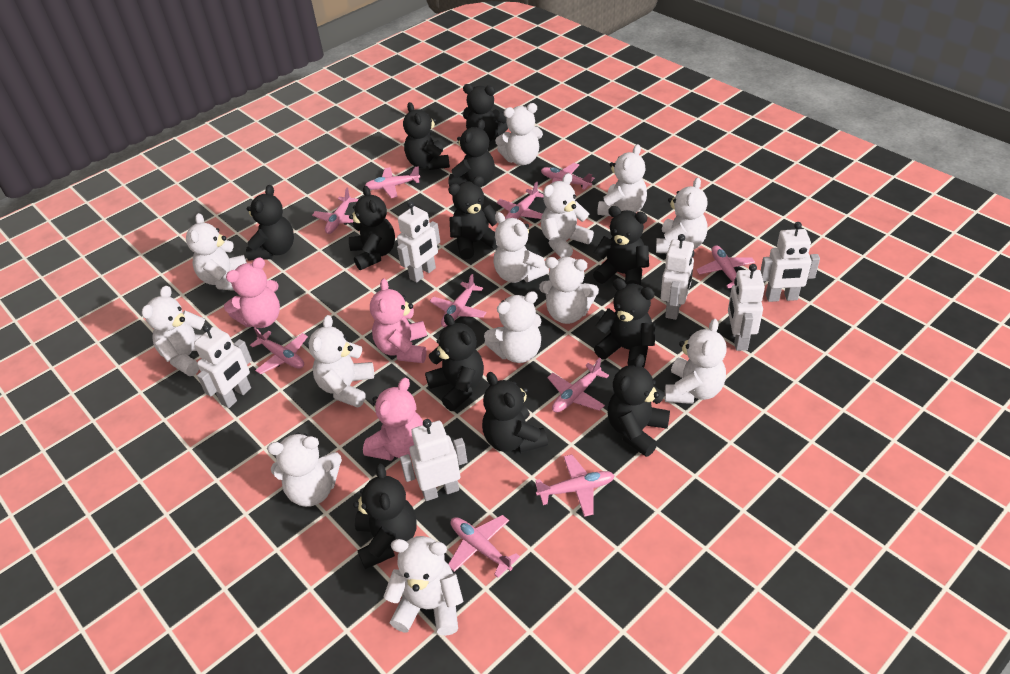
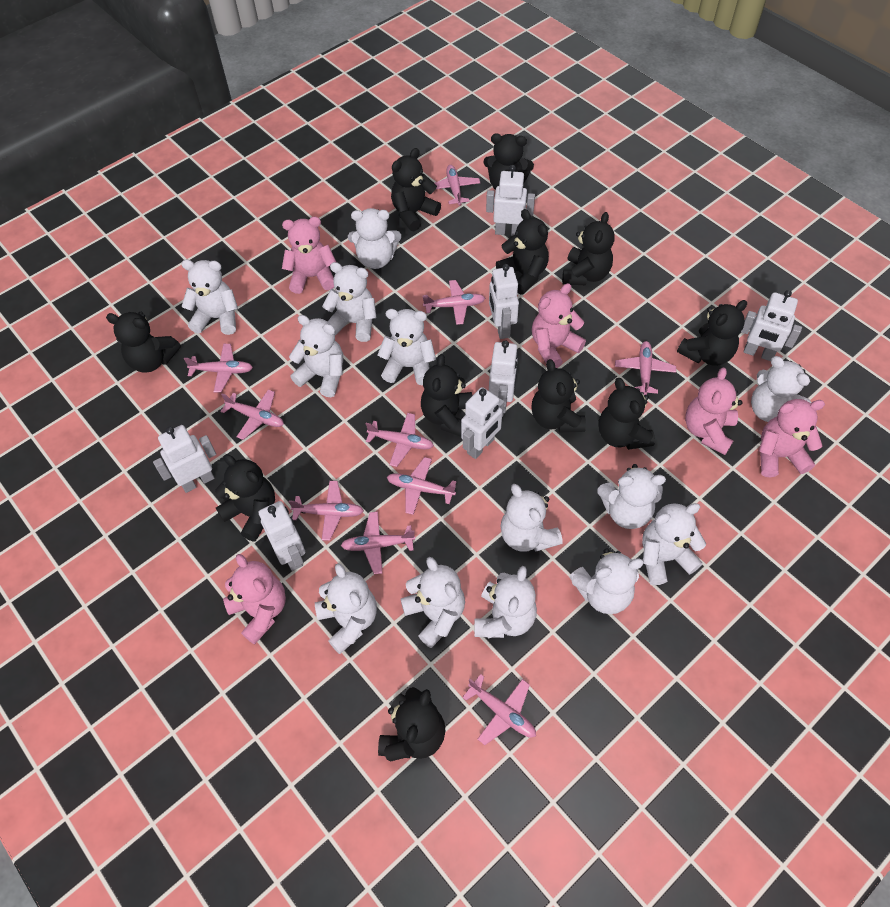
black teddy bear: 12 -> 11
pink teddy bear: 3 -> 5
white robot: 6 -> 7

